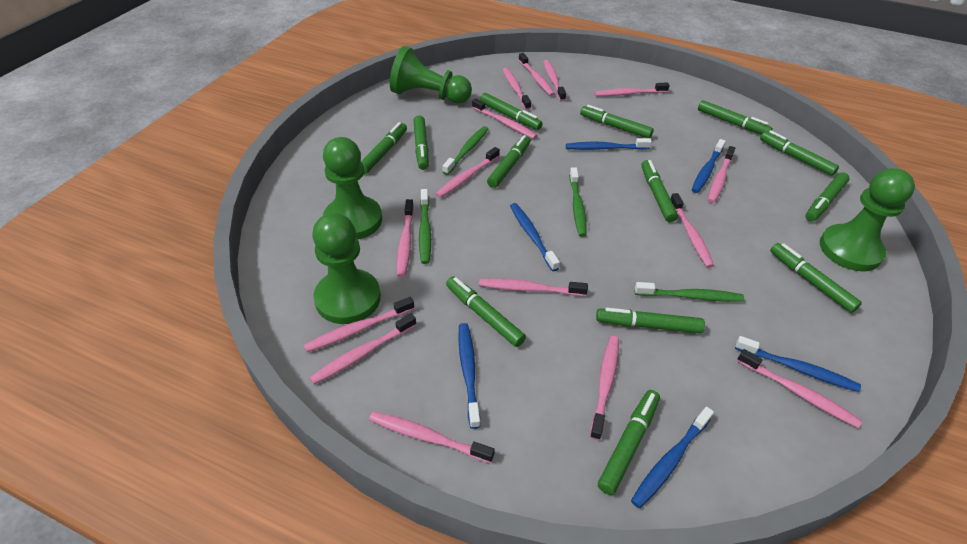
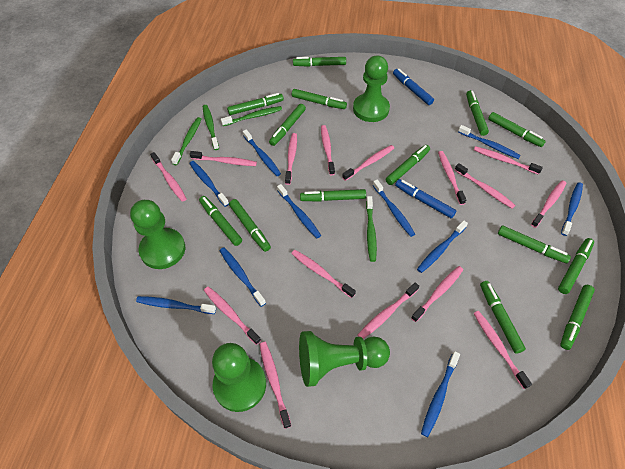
blue marker: 0 -> 2
blue toothbrush: 6 -> 10
green marker: 13 -> 14

